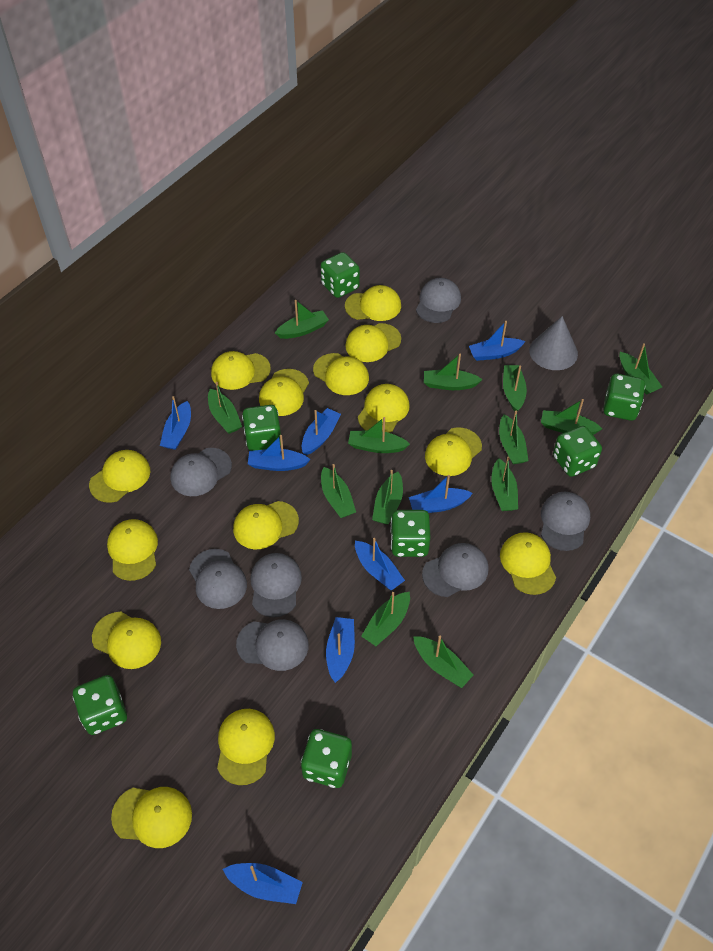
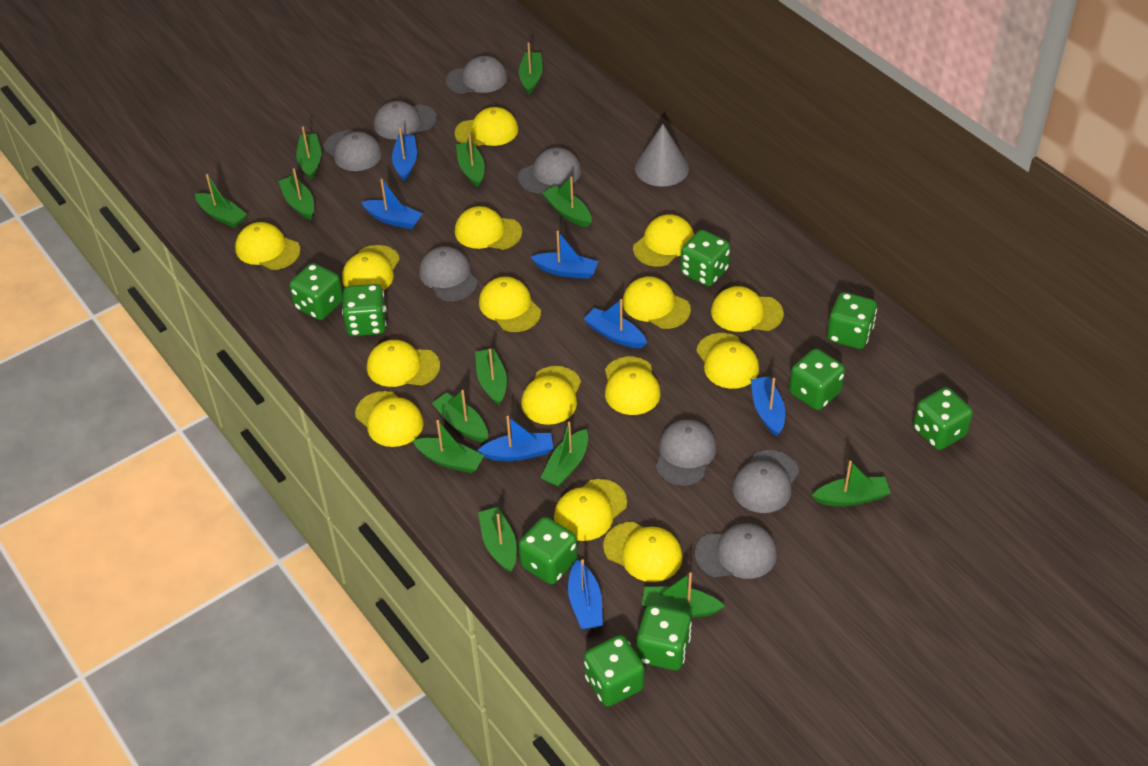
blue boat: 8 -> 7
green dice: 7 -> 9
grey cap: 7 -> 8
yellow cap: 14 -> 15

